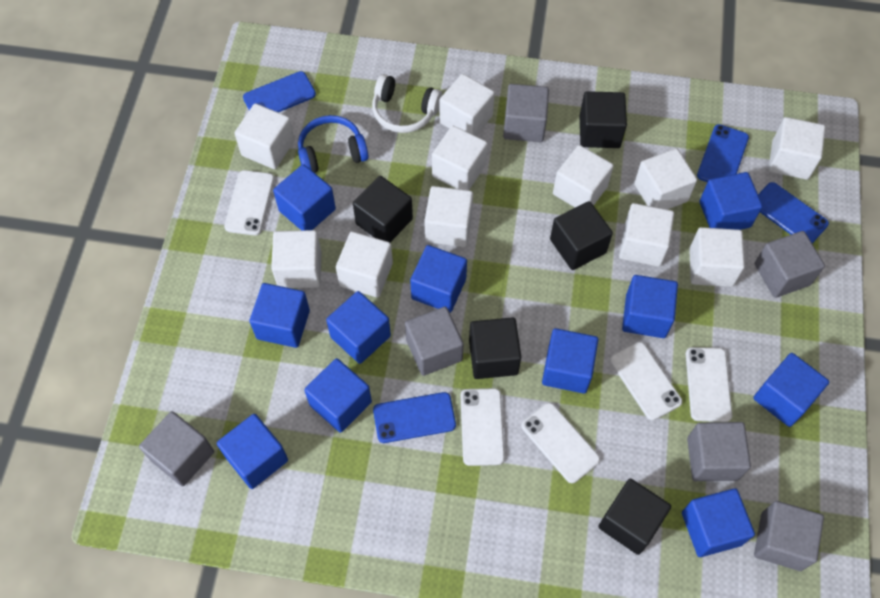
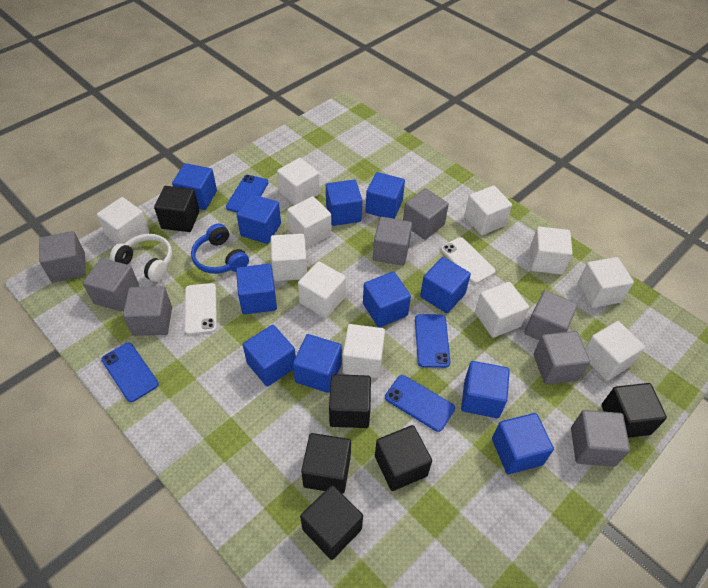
black cube: 5 -> 6
grey cube: 6 -> 8
white phone: 5 -> 2

